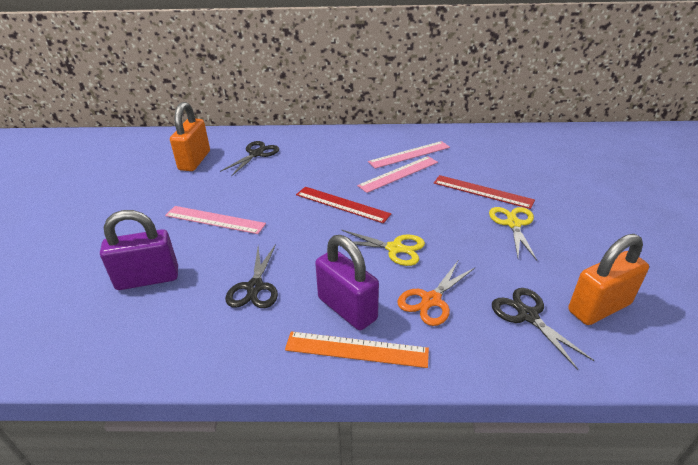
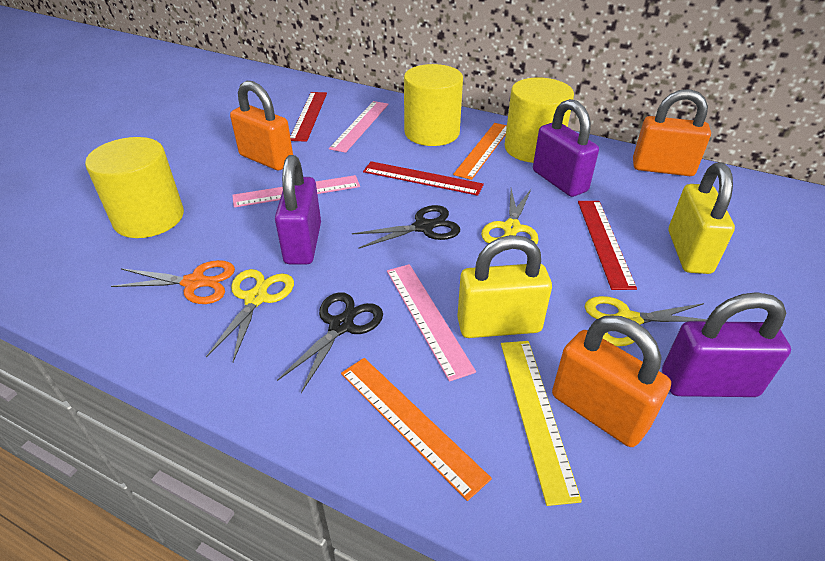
black scissors: 3 -> 2
orange padlock: 2 -> 3
orange ruler: 1 -> 2
purple padlock: 2 -> 3
red ruler: 2 -> 3
yellow cylinder: 0 -> 3
yellow padlock: 0 -> 2
yellow ruler: 0 -> 1
yellow scissors: 2 -> 3

